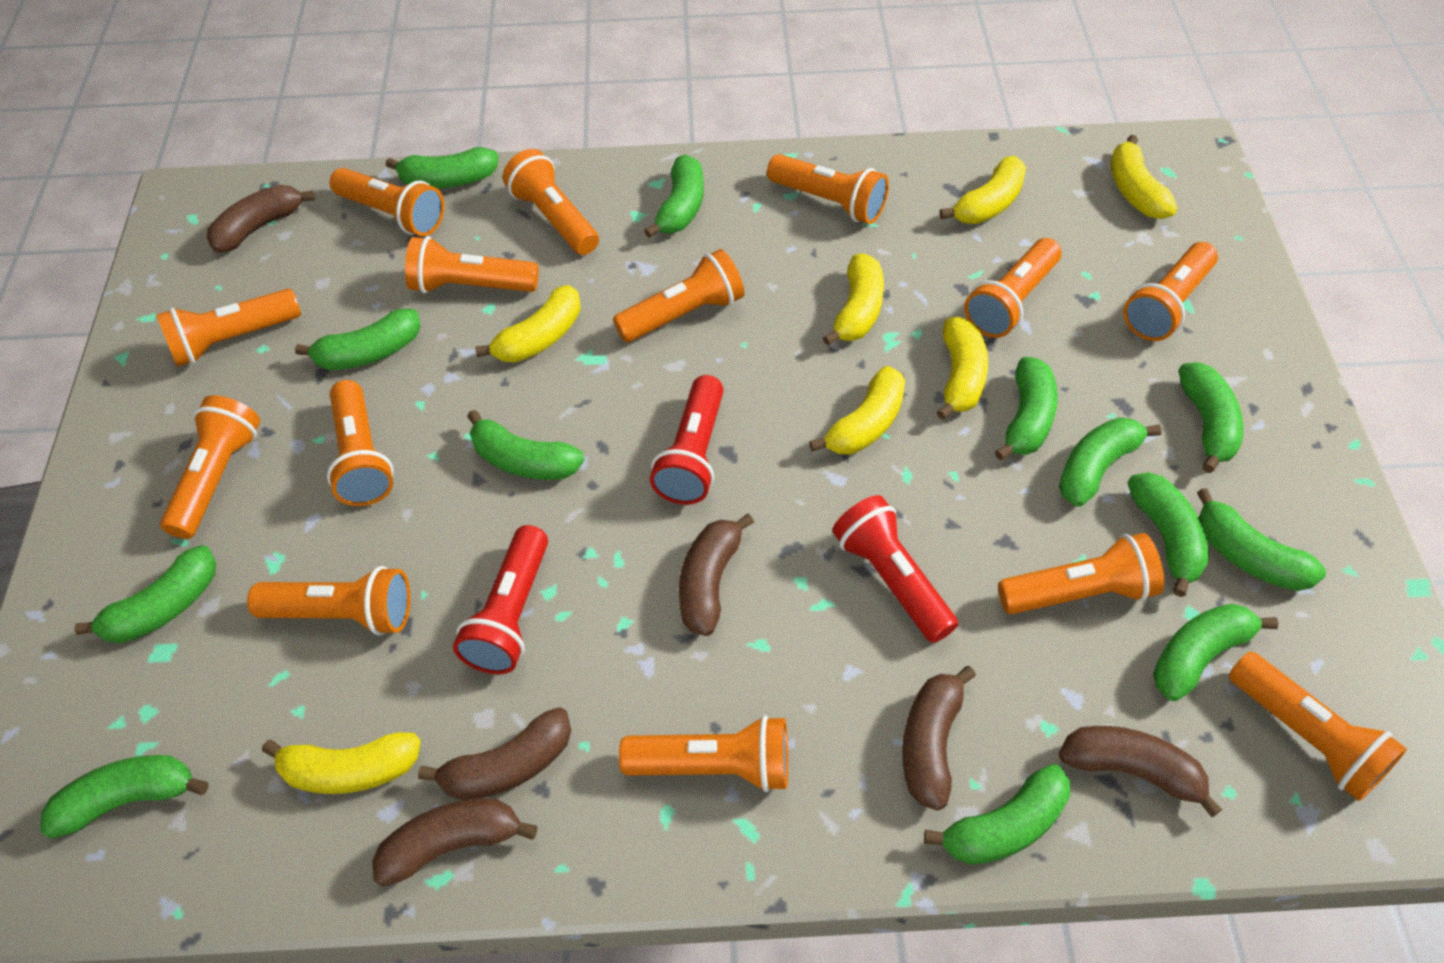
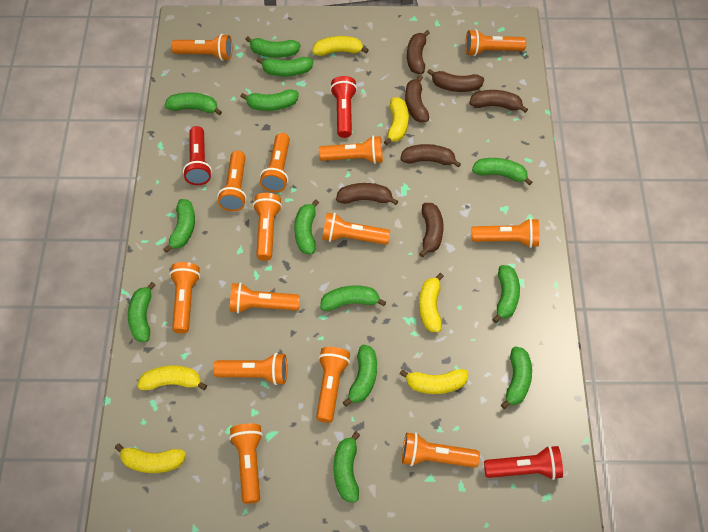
brown banana: 6 -> 7
yellow banana: 7 -> 6

